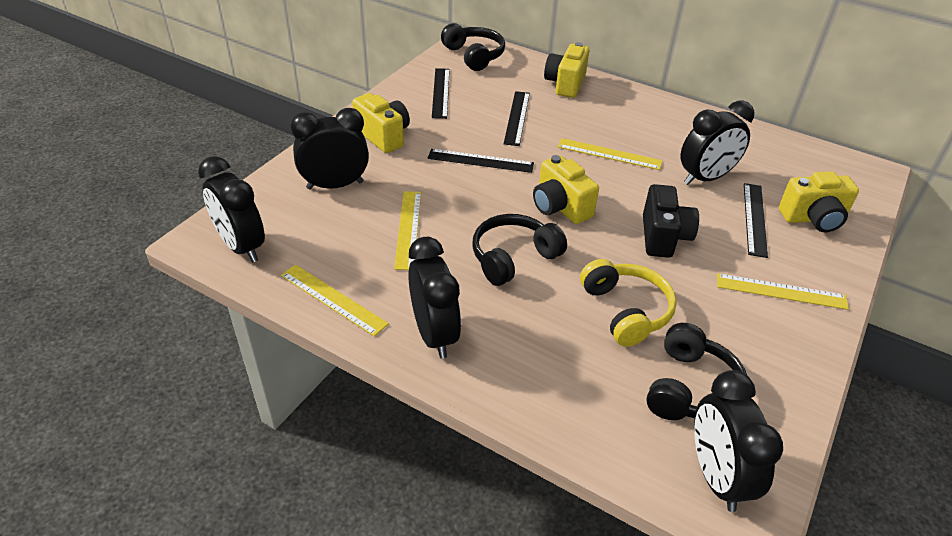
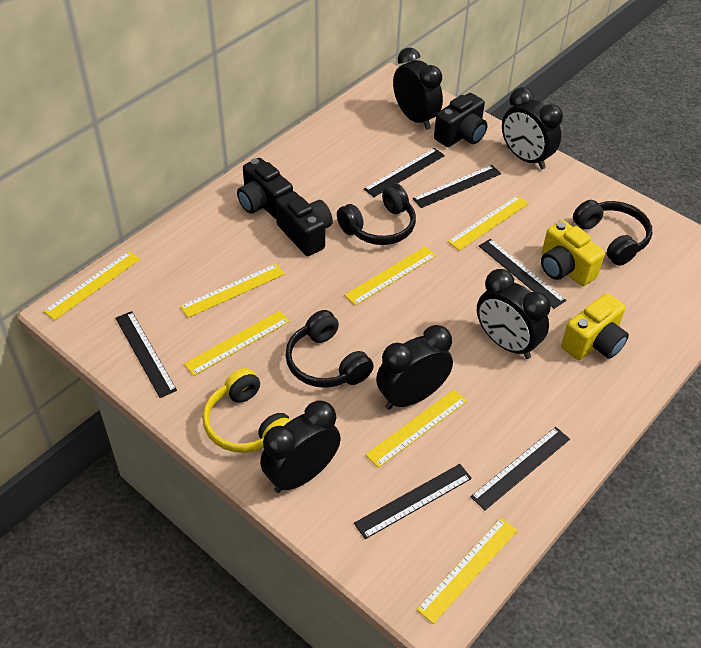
black camera: 1 -> 3
black ruler: 4 -> 6
yellow camera: 4 -> 2
yellow ruler: 4 -> 7

